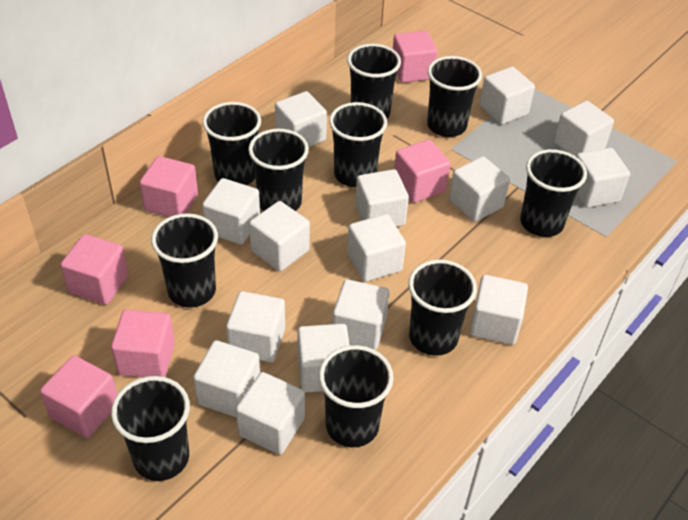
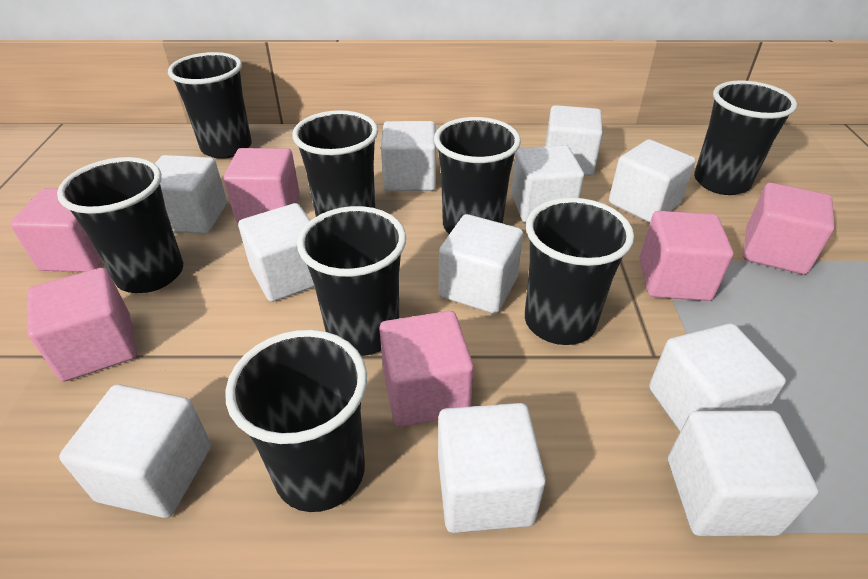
black cup: 10 -> 8
white cube: 15 -> 11

